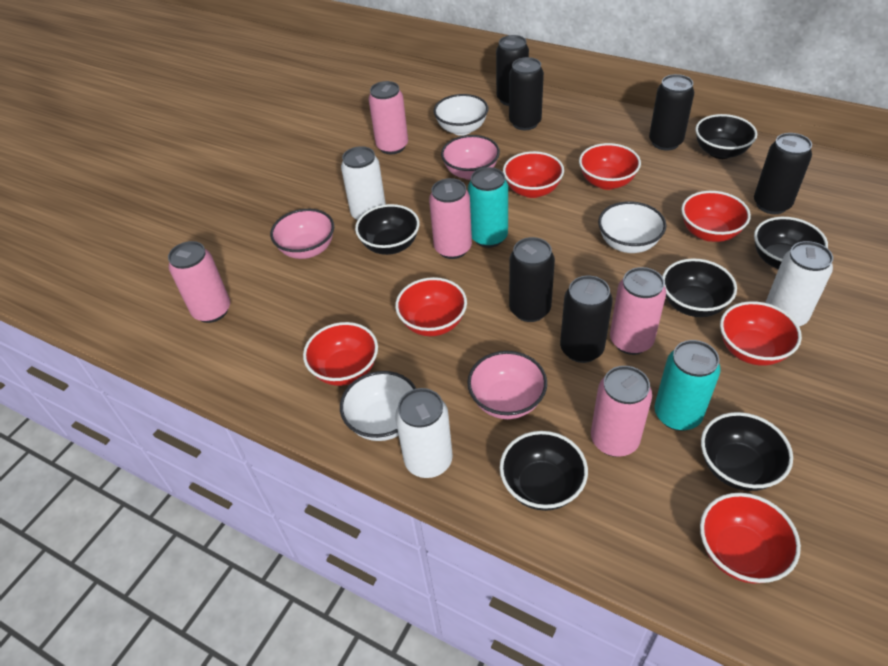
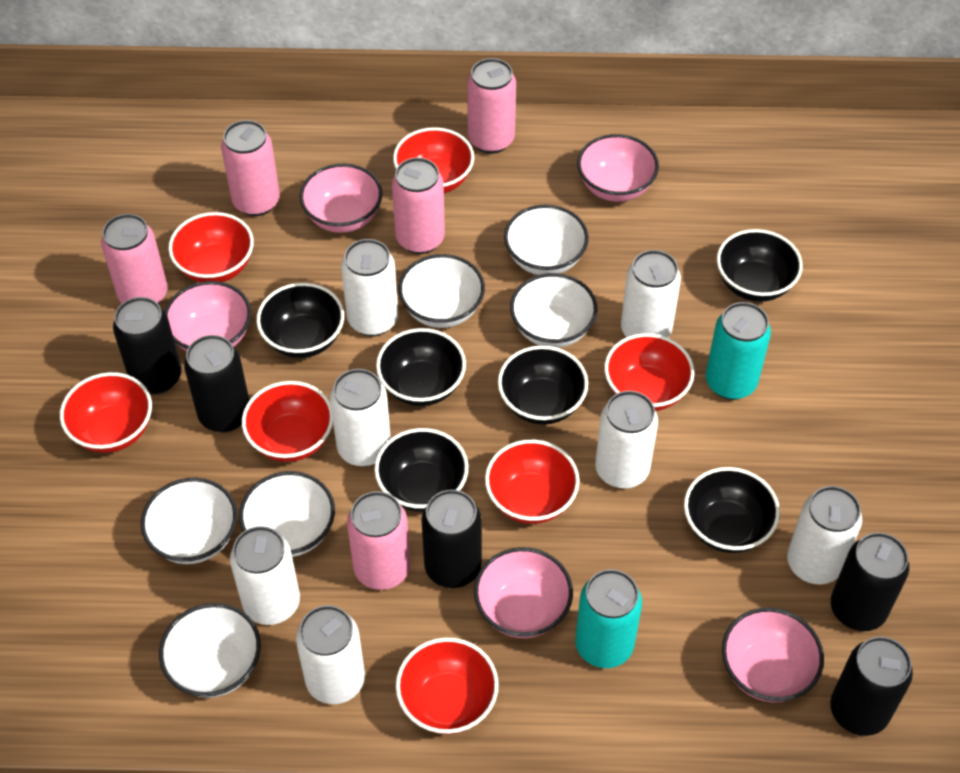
black can: 6 -> 5
pink bowl: 3 -> 5
white bowl: 3 -> 6
white can: 3 -> 7

